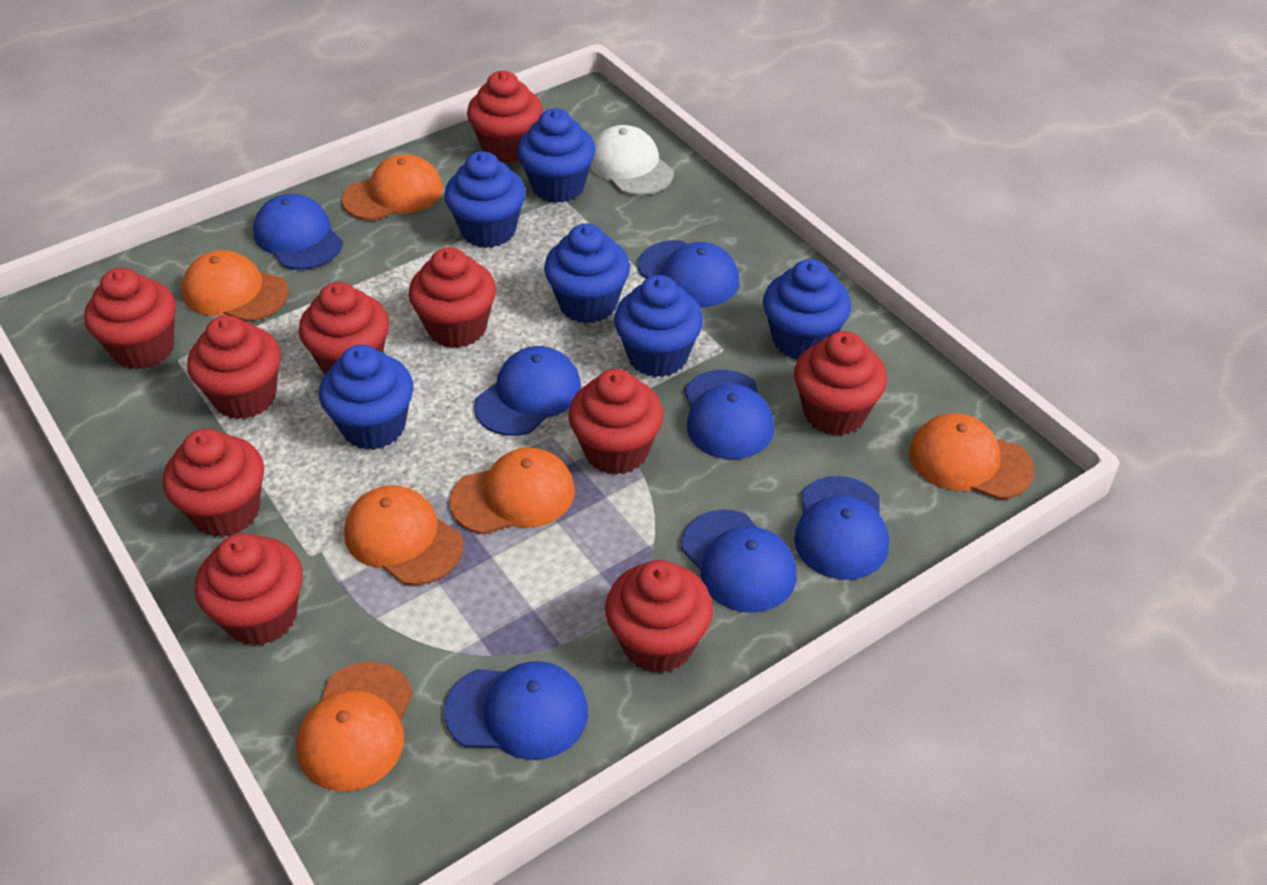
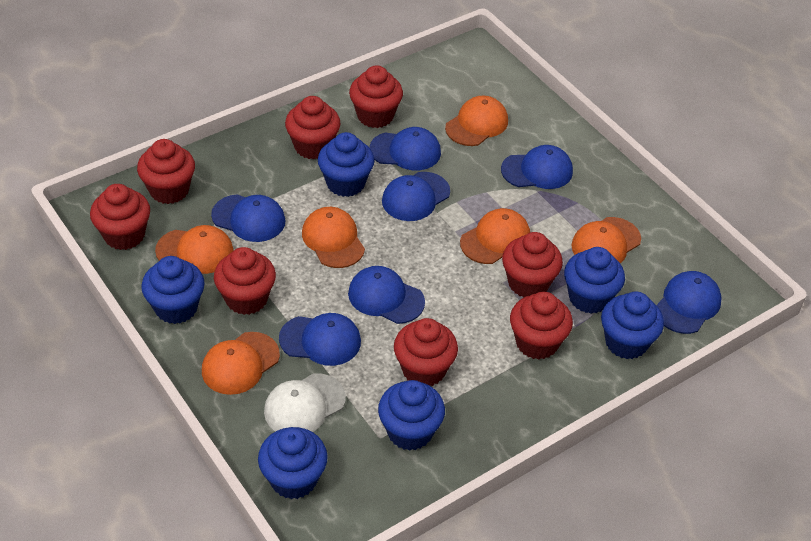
red cupcake: 10 -> 8

